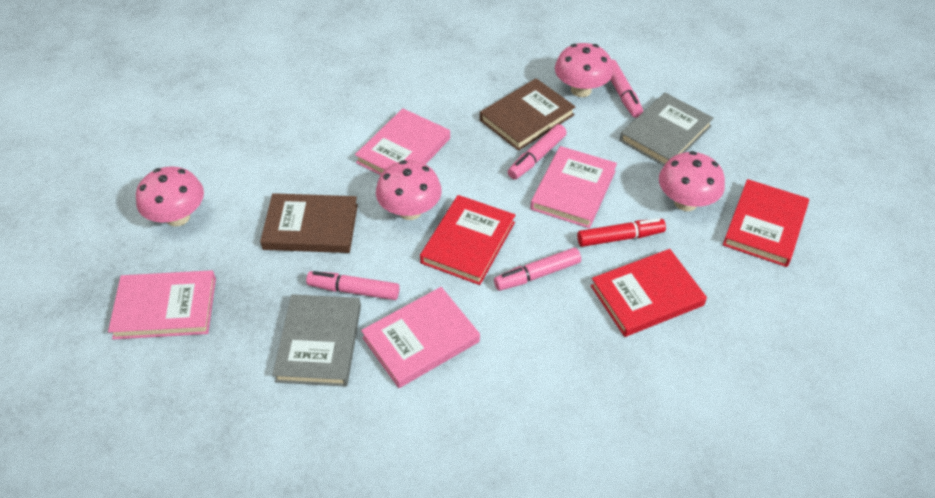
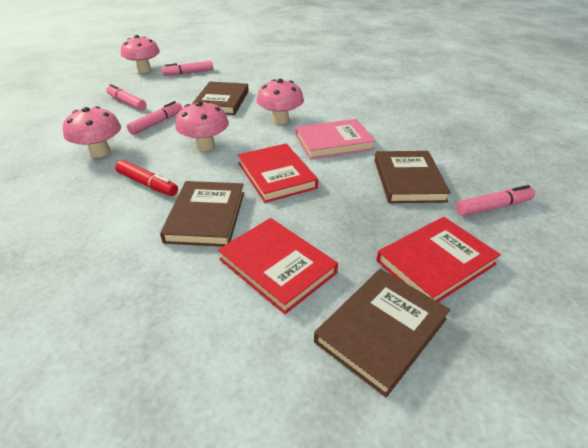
brown book: 2 -> 4
grey book: 2 -> 0
pink book: 4 -> 1

